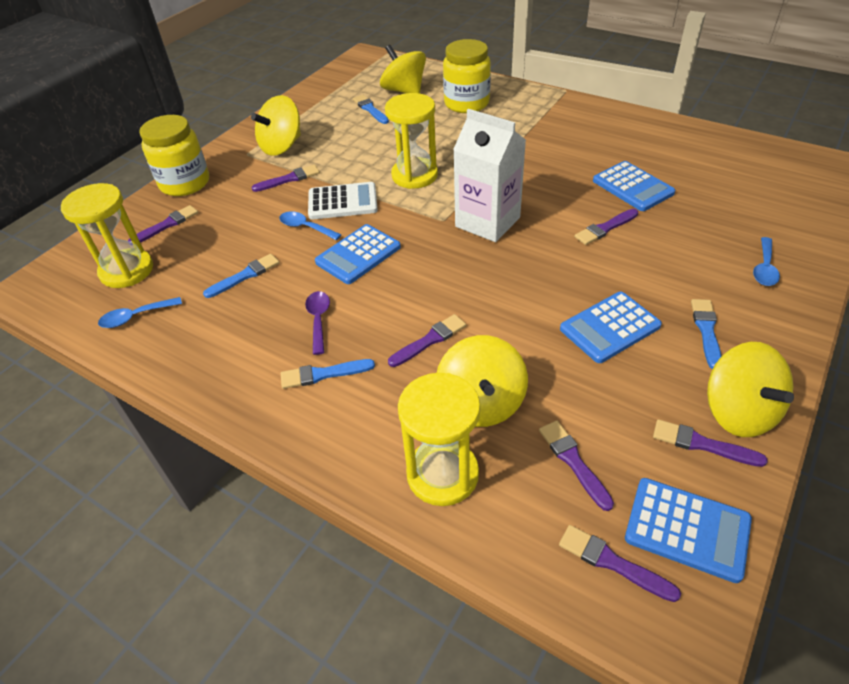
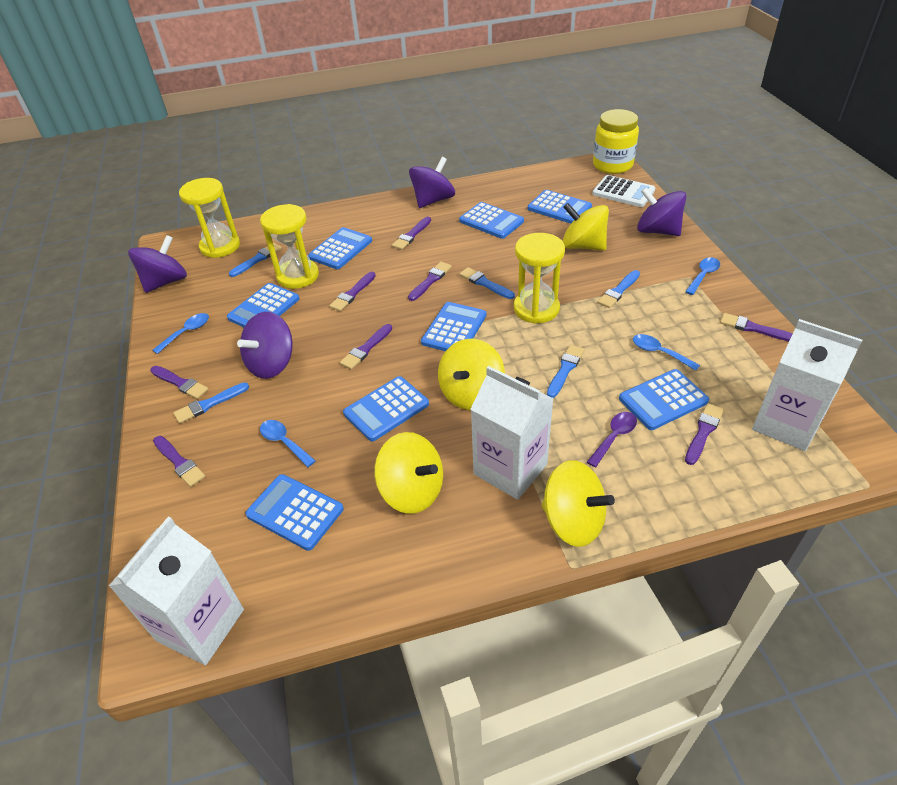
blue brush: 4 -> 5
blue calculator: 4 -> 8
blue spoon: 3 -> 4
purple brush: 7 -> 8
purple spinning top: 0 -> 4
white carton: 1 -> 3
yellow jar: 2 -> 1

